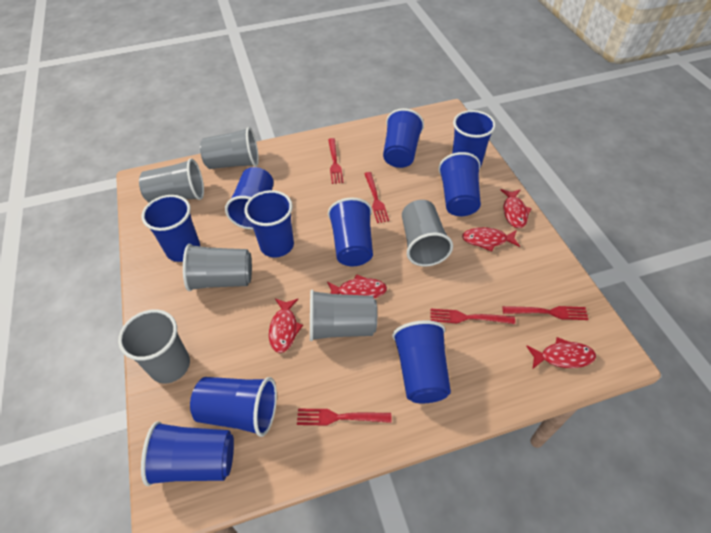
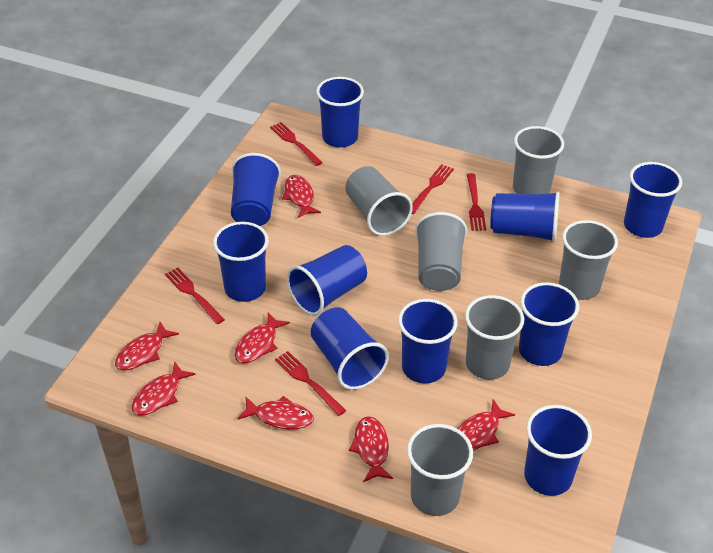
red fish: 5 -> 7

